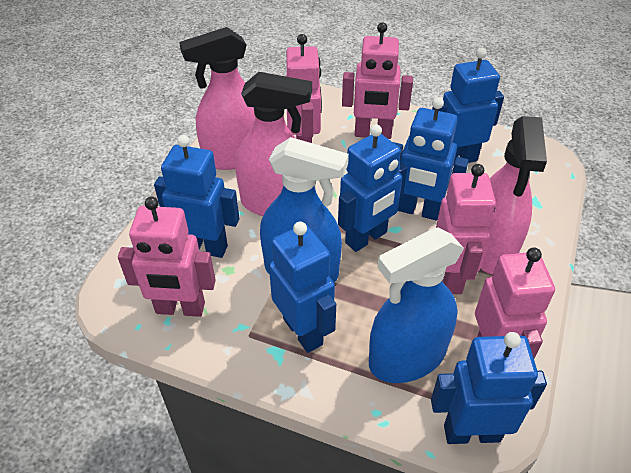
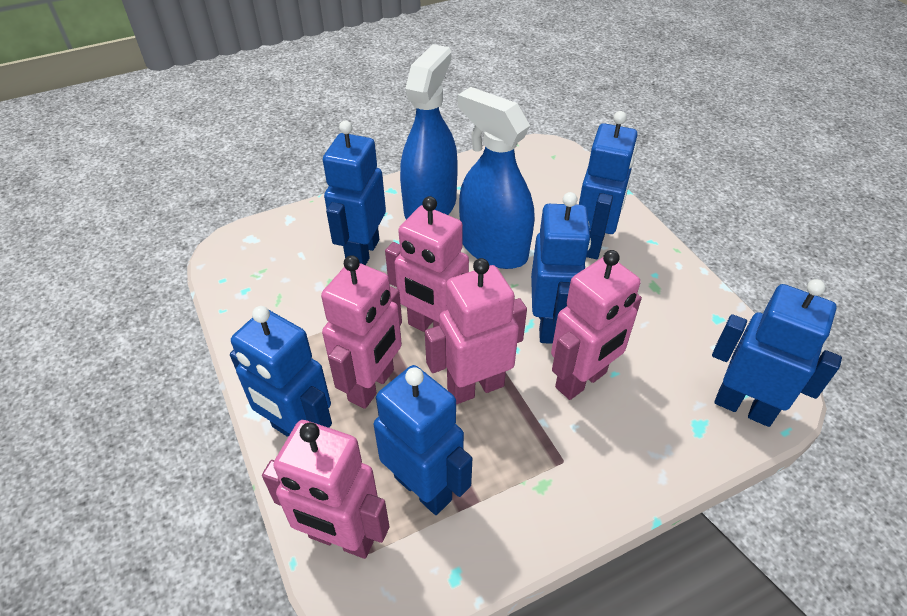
pink spray bottle: 3 -> 0

